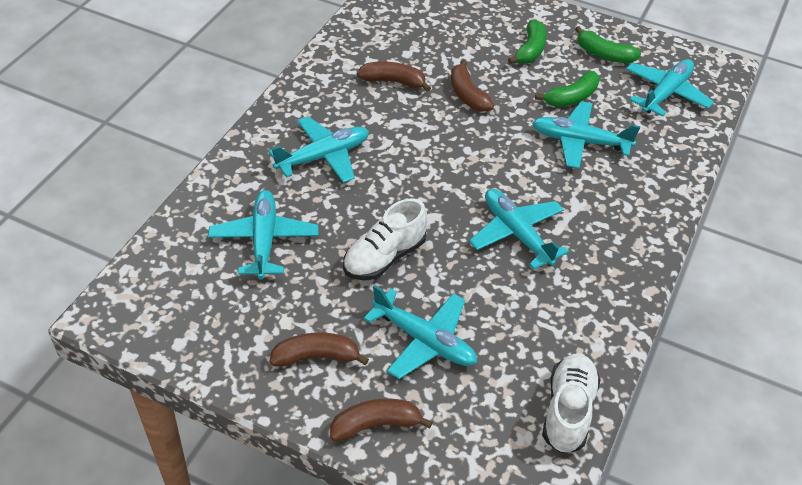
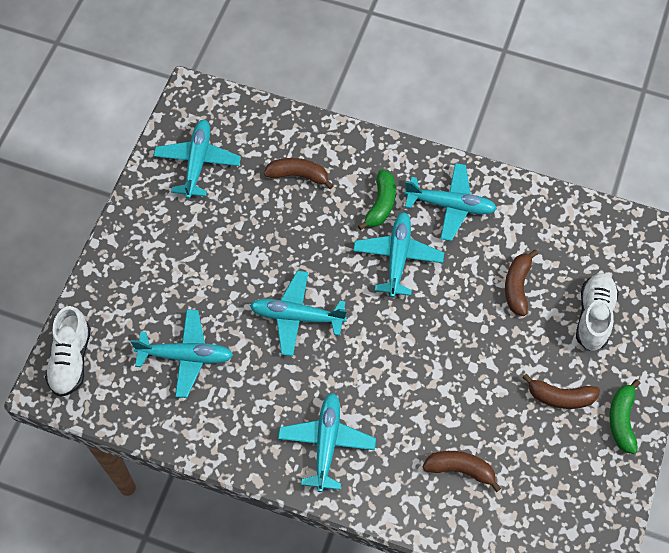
green banana: 3 -> 2

